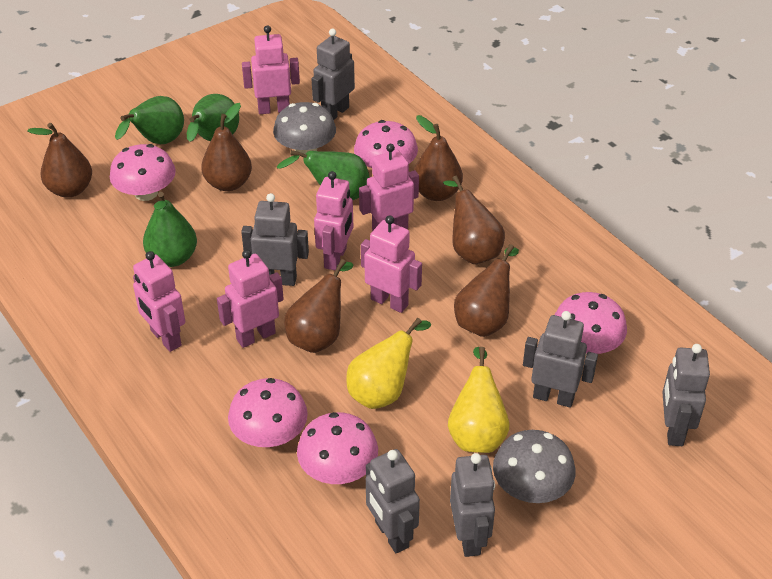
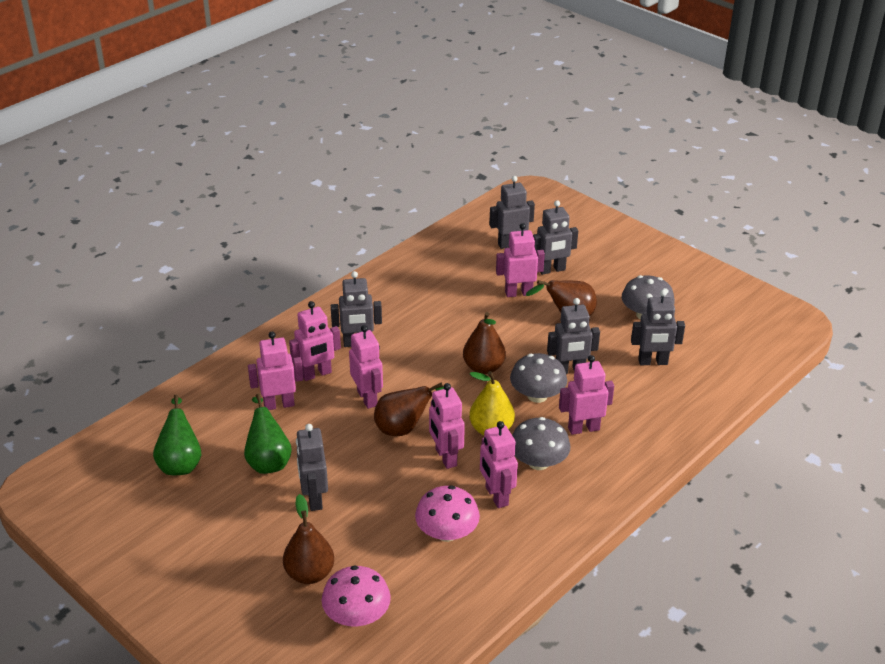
brown pear: 6 -> 4
green pear: 4 -> 2
grey mushroom: 2 -> 3
pink mushroom: 5 -> 2
pink robot: 6 -> 7
yellow pear: 2 -> 1

